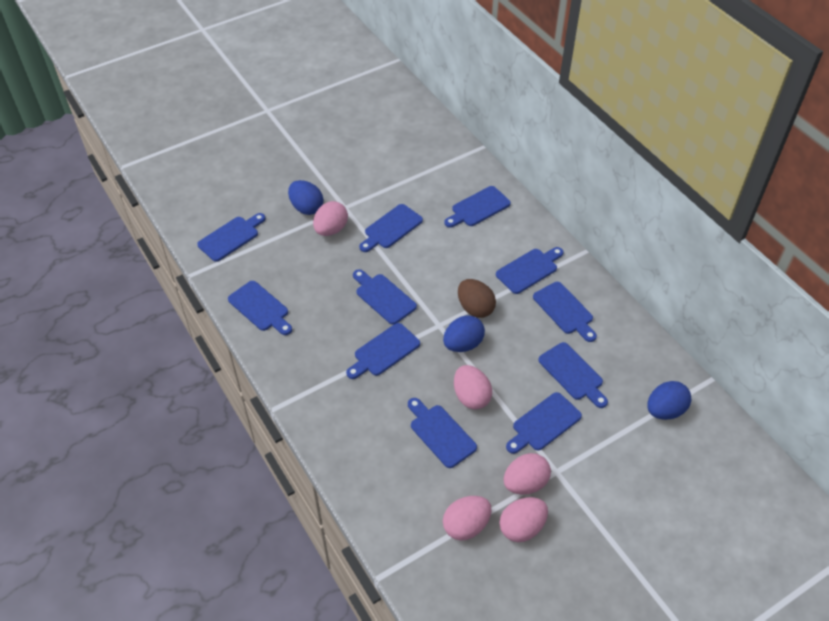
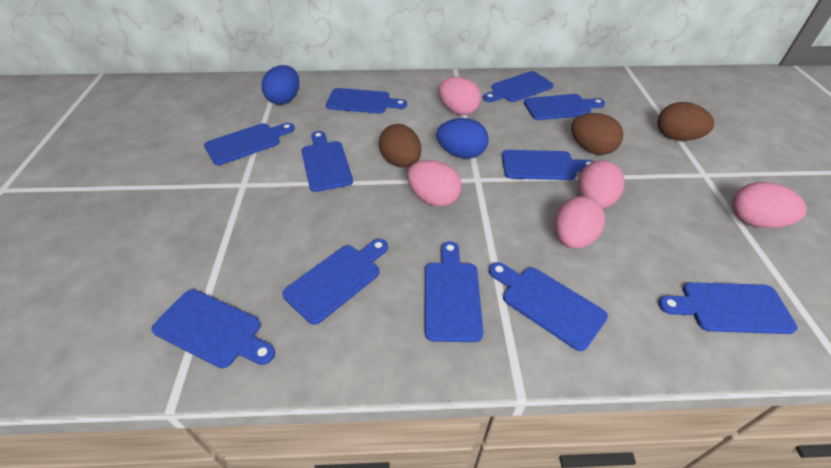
blue egg: 3 -> 2
brown egg: 1 -> 3

